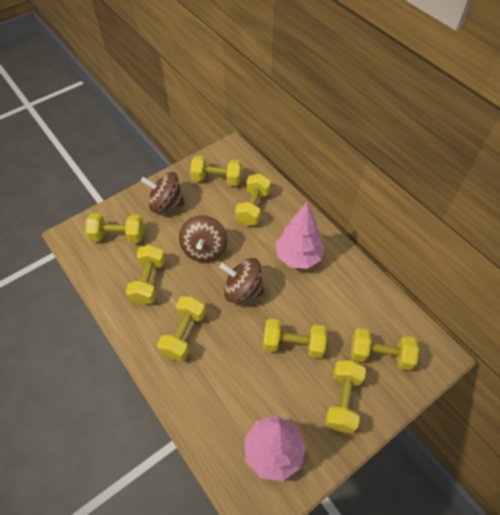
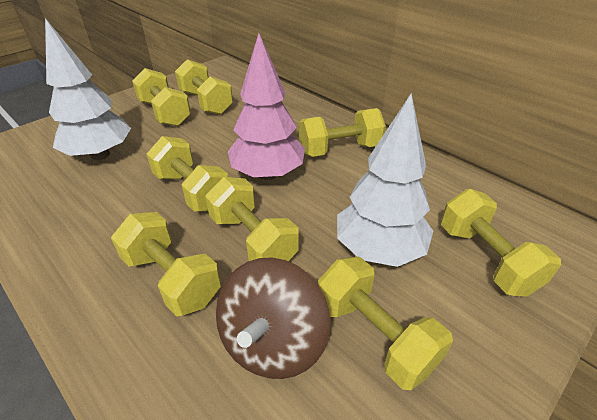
brown spinning top: 3 -> 1
pink tree: 2 -> 1
white tree: 0 -> 2

